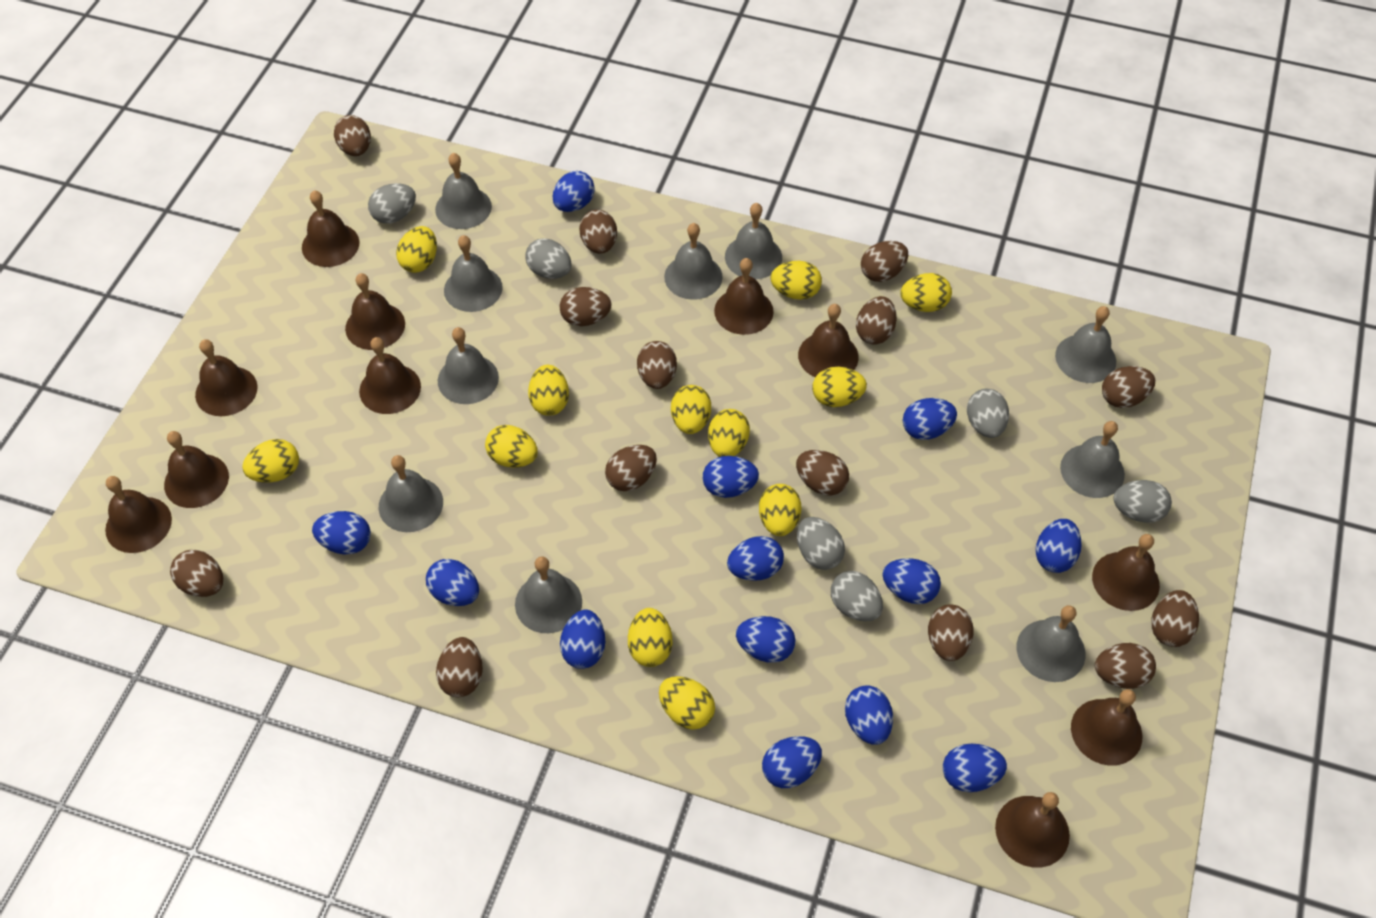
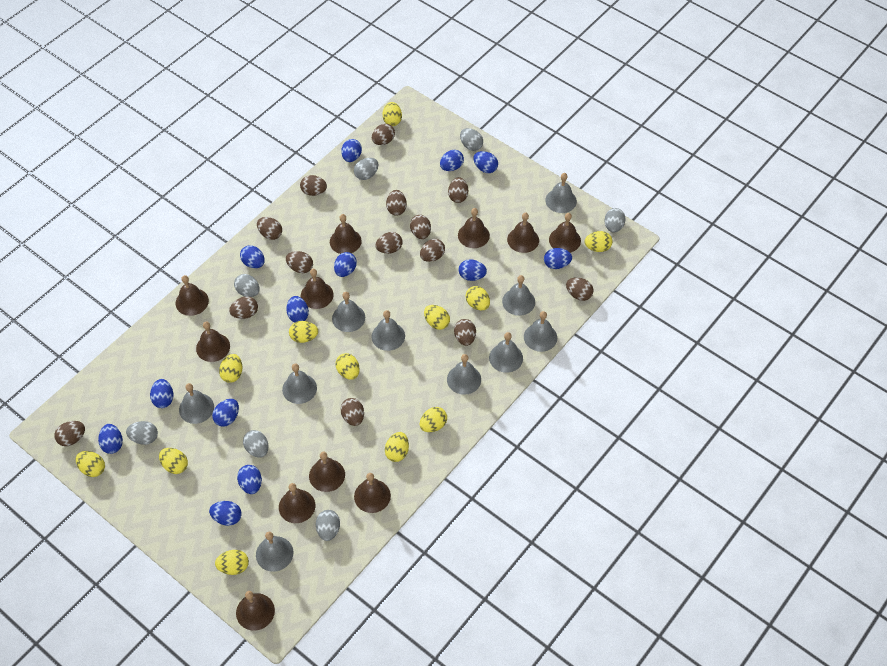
grey egg: 6 -> 7

